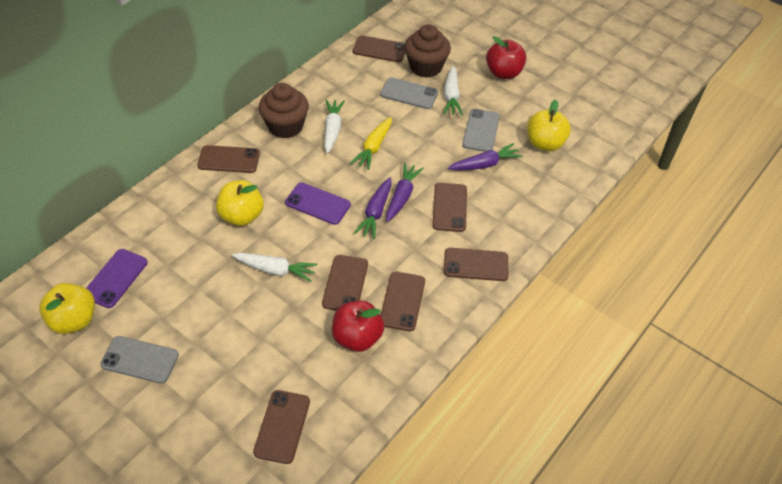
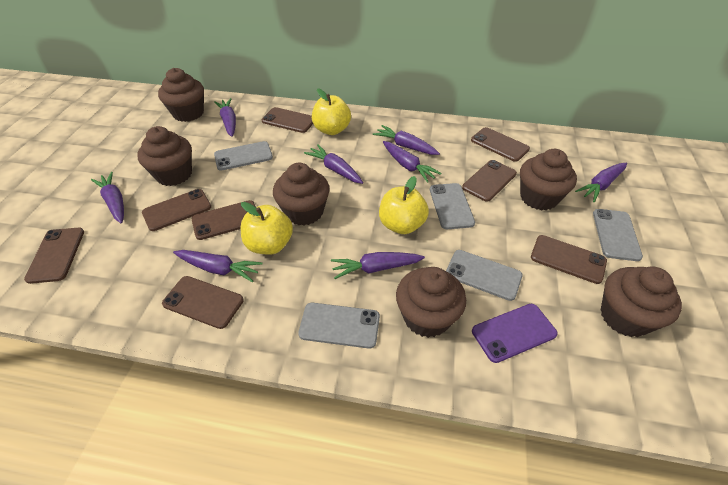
brown cupcake: 2 -> 6
brown phone: 7 -> 8
grey phone: 3 -> 5
purple carrot: 3 -> 8
purple phone: 2 -> 1
red apple: 2 -> 0
white carrot: 3 -> 0
yellow carrot: 1 -> 0

